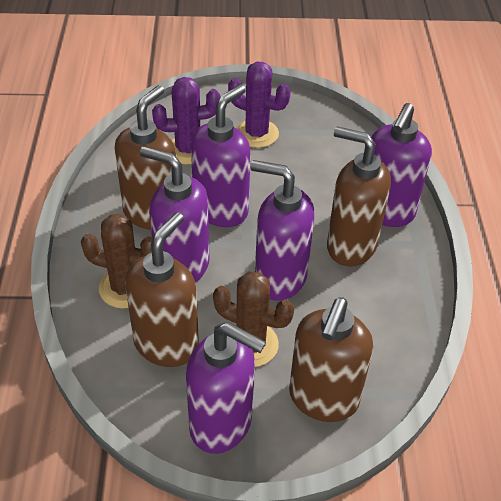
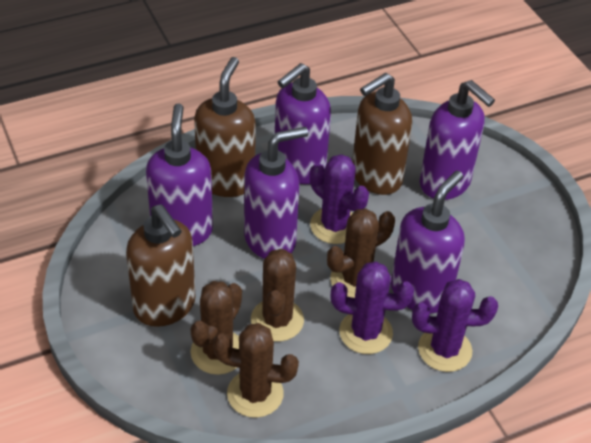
brown cactus: 2 -> 4
brown soap dispenser: 4 -> 3
purple cactus: 2 -> 3

